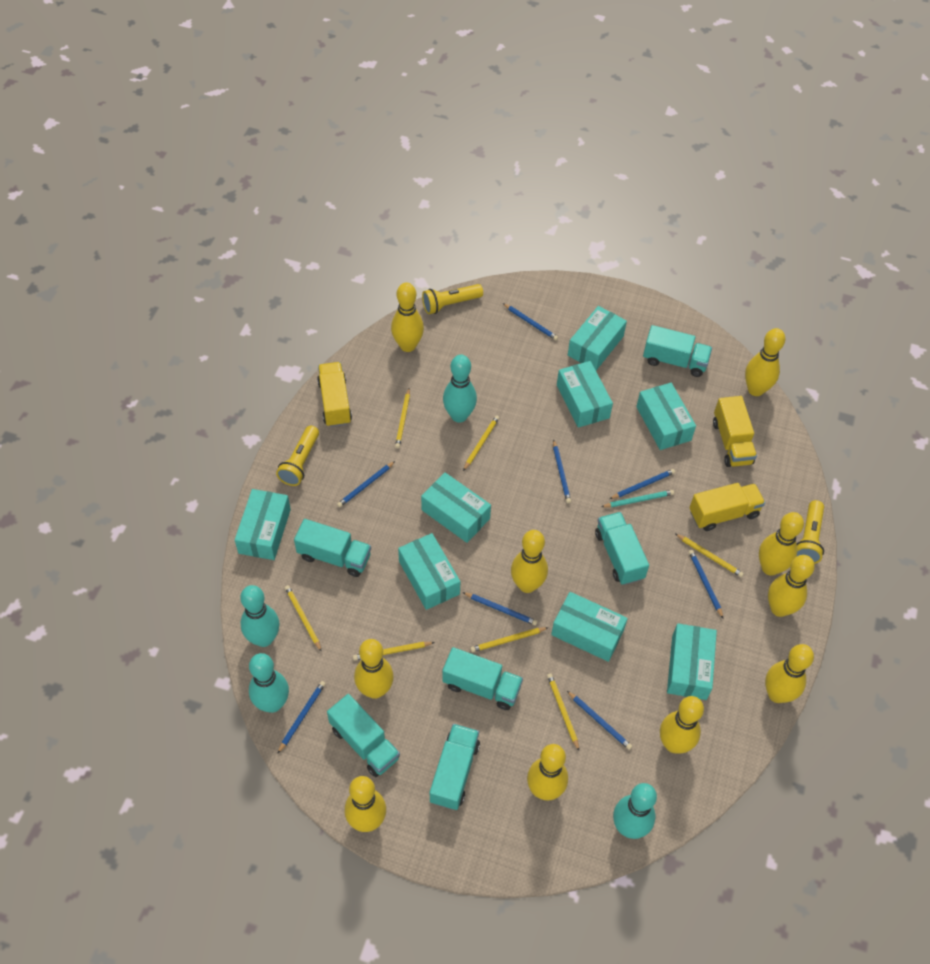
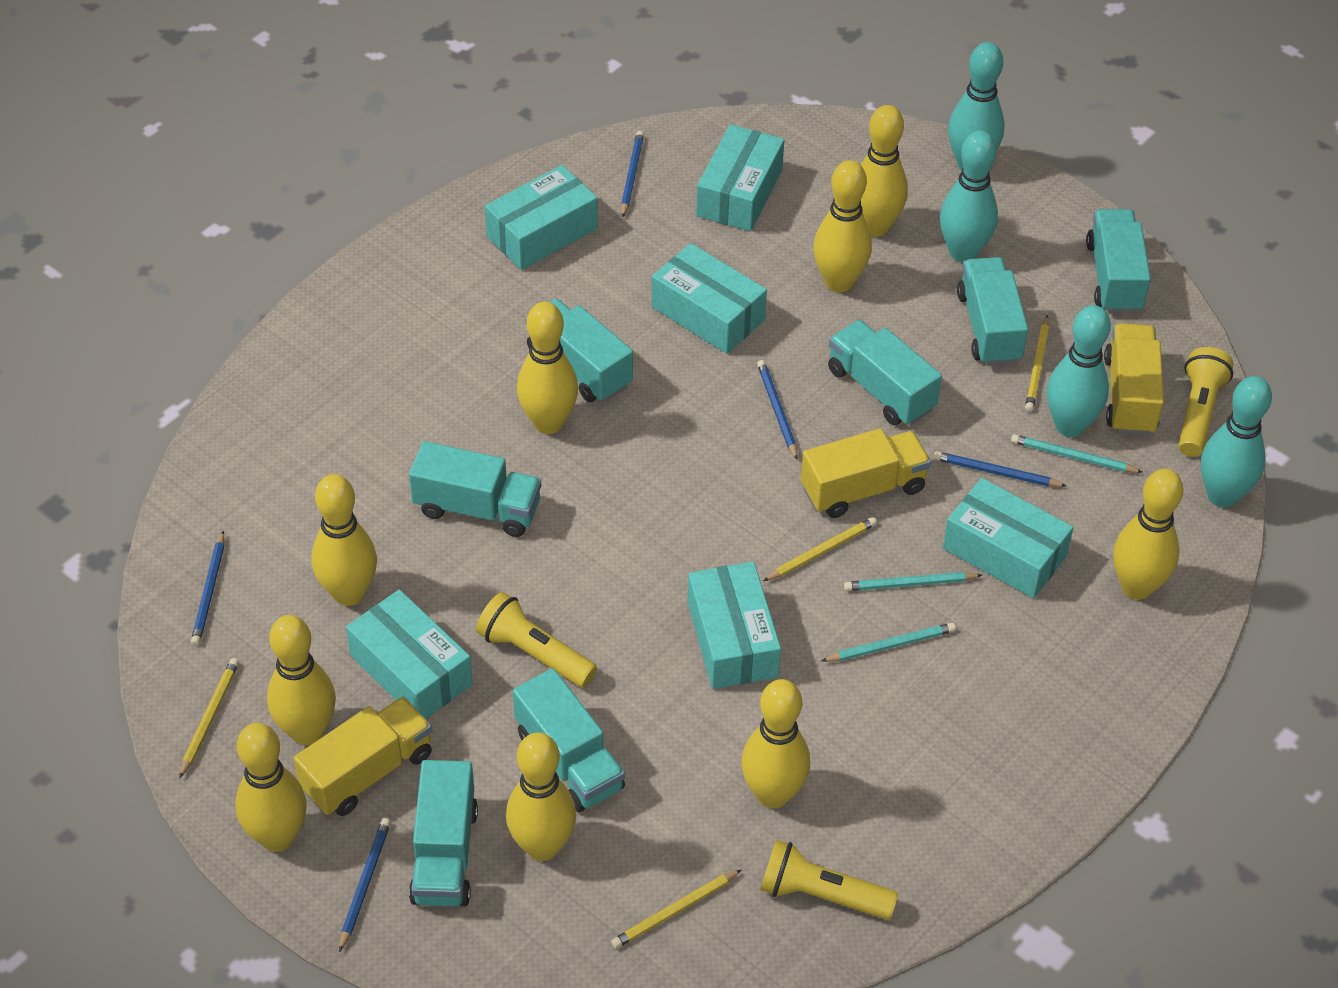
blue pencil: 8 -> 5
turquoise box: 8 -> 6
turquoise pencil: 1 -> 3
turquoise truck: 6 -> 7
yellow bowling pin: 10 -> 9
yellow pencil: 7 -> 4

